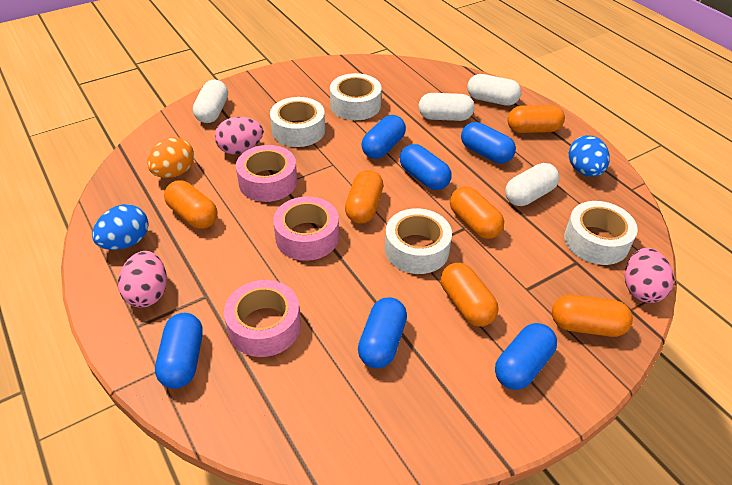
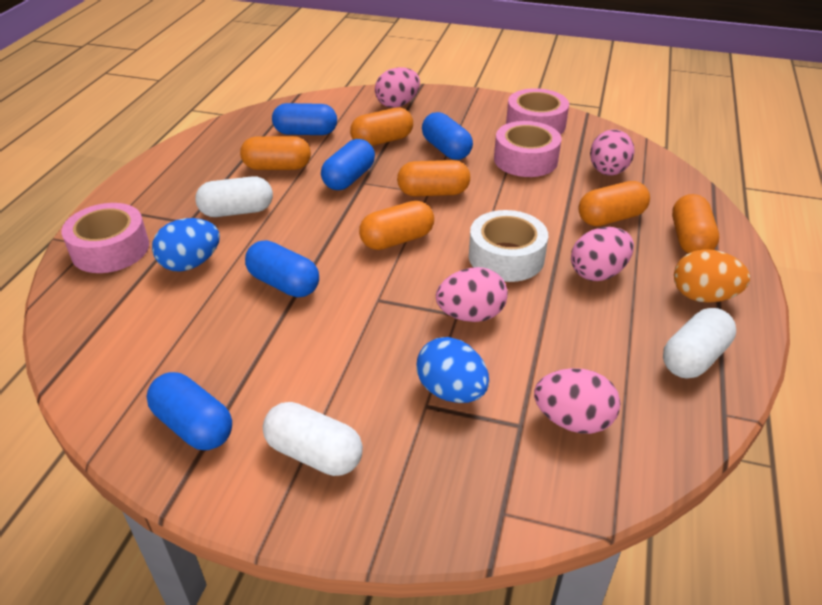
blue capsule: 6 -> 5
pink egg: 3 -> 5
white capsule: 4 -> 3
white tape: 4 -> 1

